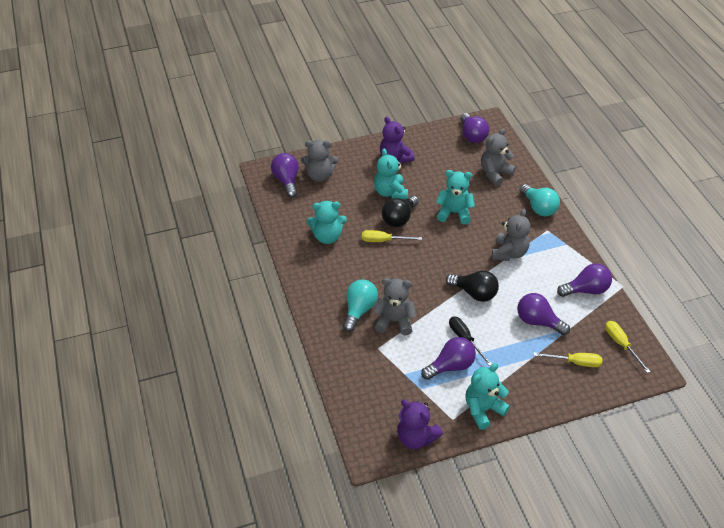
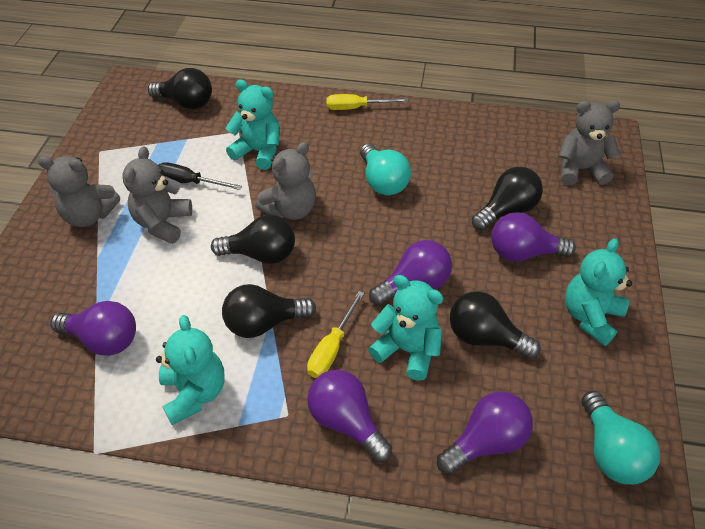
black light bulb: 2 -> 5
purple teddy bear: 2 -> 0
yellow screwdriver: 3 -> 2

